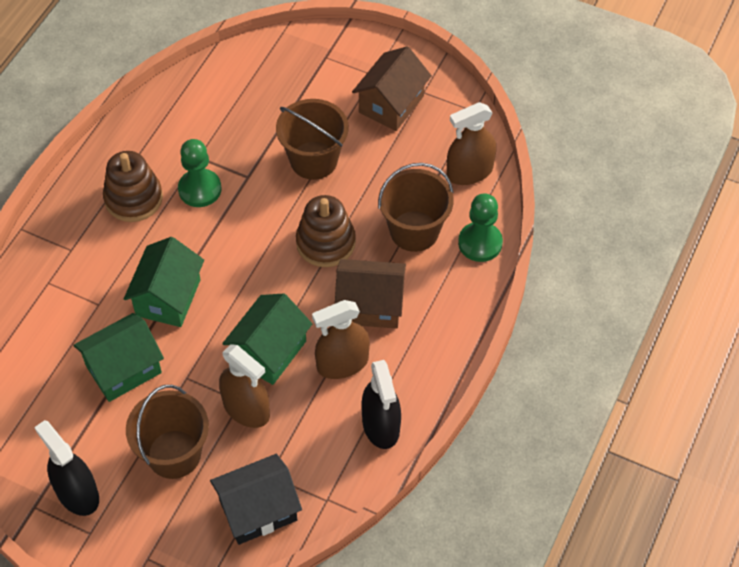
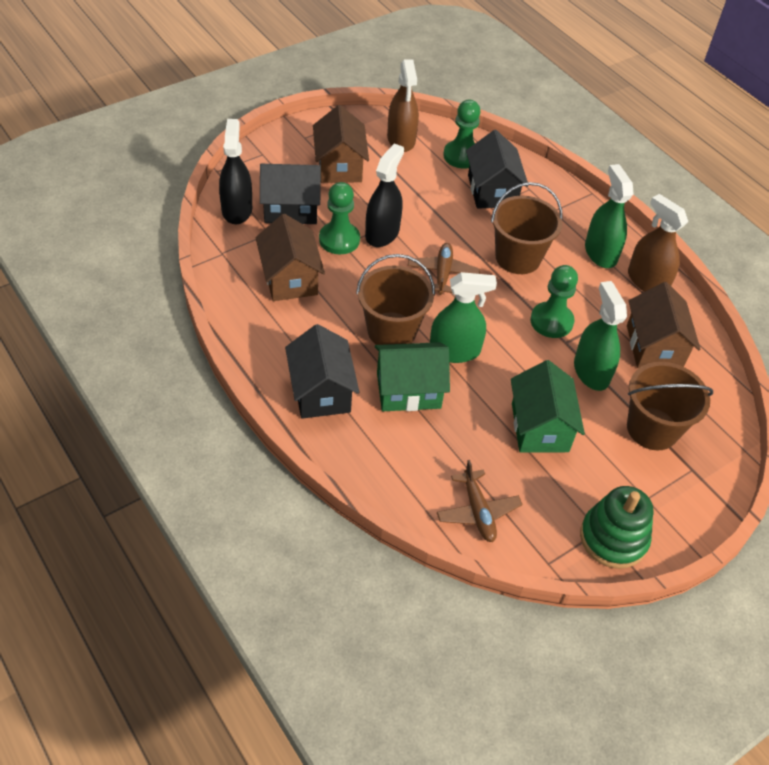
black house: 1 -> 3
brown house: 2 -> 3
brown plane: 0 -> 2
brown spray bottle: 3 -> 2
brown stacking toy: 2 -> 0
green house: 3 -> 2
green pawn: 2 -> 3
green spray bottle: 0 -> 3
green stacking toy: 0 -> 1

